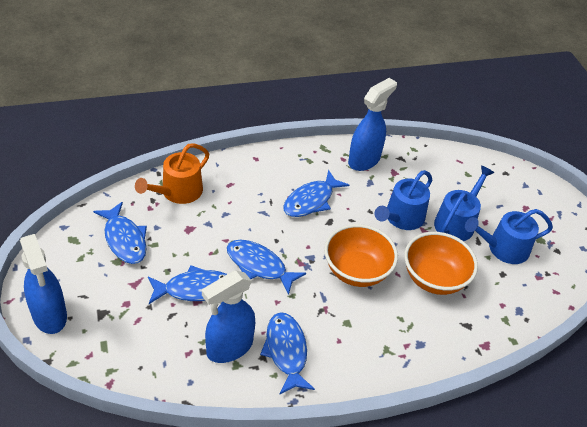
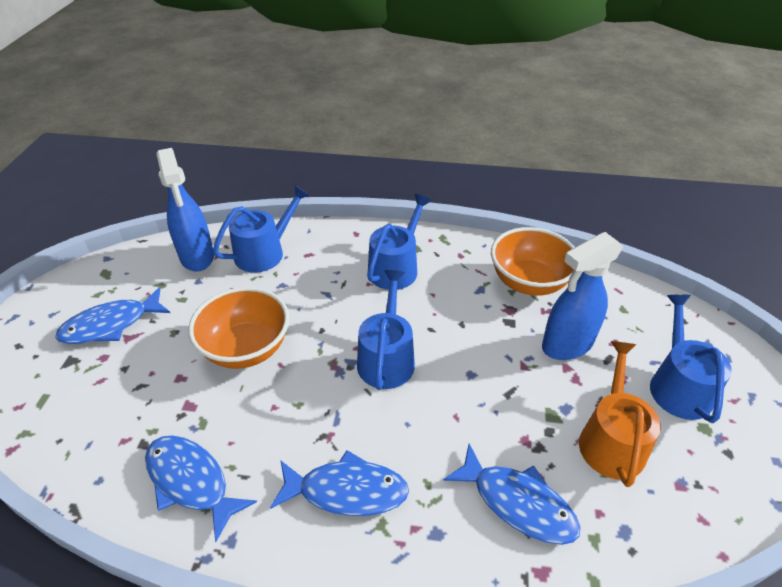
blue fish: 5 -> 4
blue spray bottle: 3 -> 2
blue watering can: 3 -> 4

